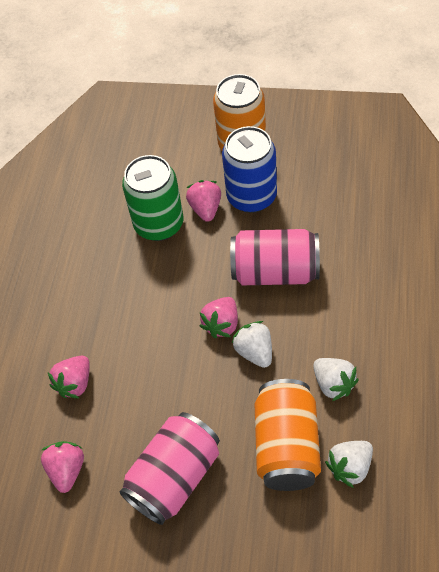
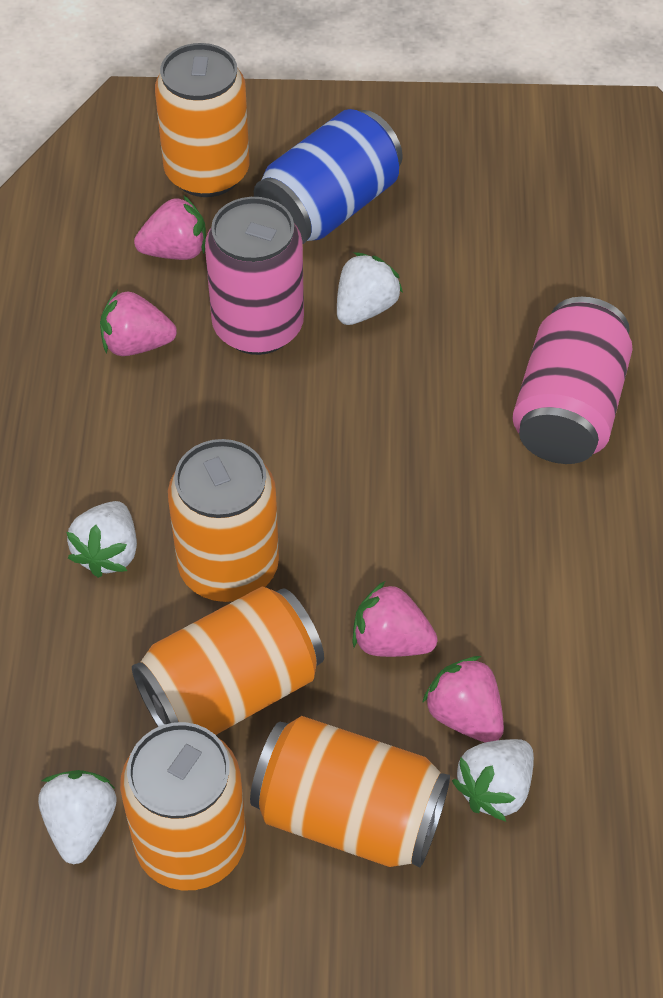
green can: 1 -> 0
orange can: 2 -> 5
white strawberry: 3 -> 4

